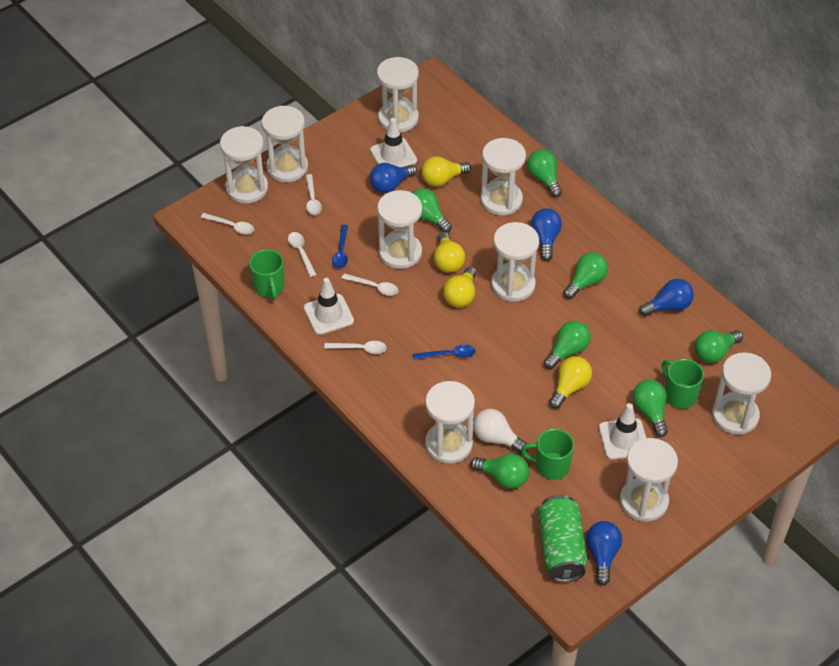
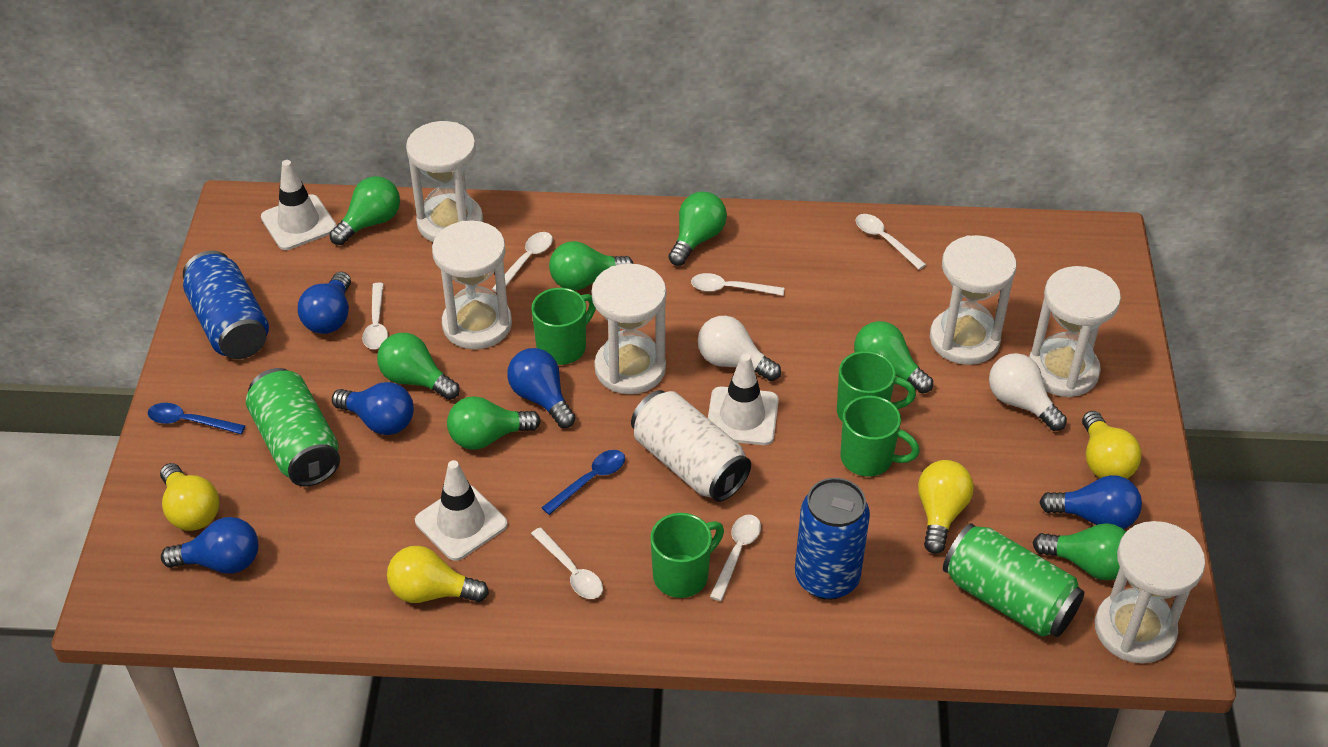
blue can: 0 -> 2
blue light bulb: 4 -> 5
green can: 1 -> 2
green mug: 3 -> 4
white can: 0 -> 1
white hourglass: 9 -> 6
white light bulb: 1 -> 2
white spoon: 5 -> 6

